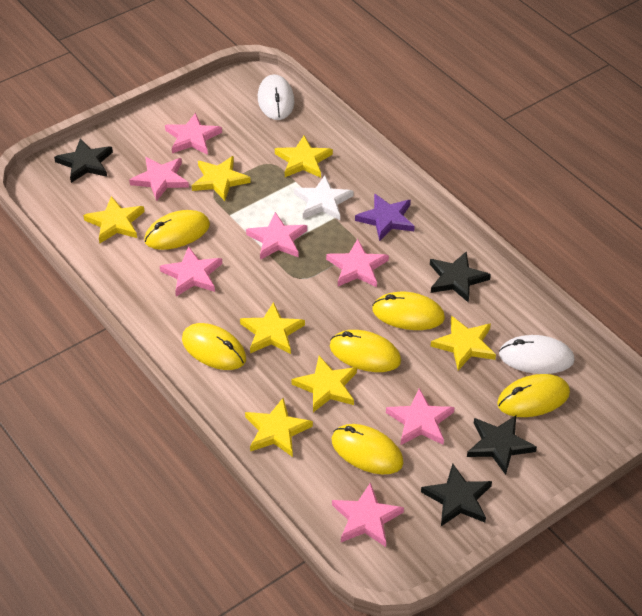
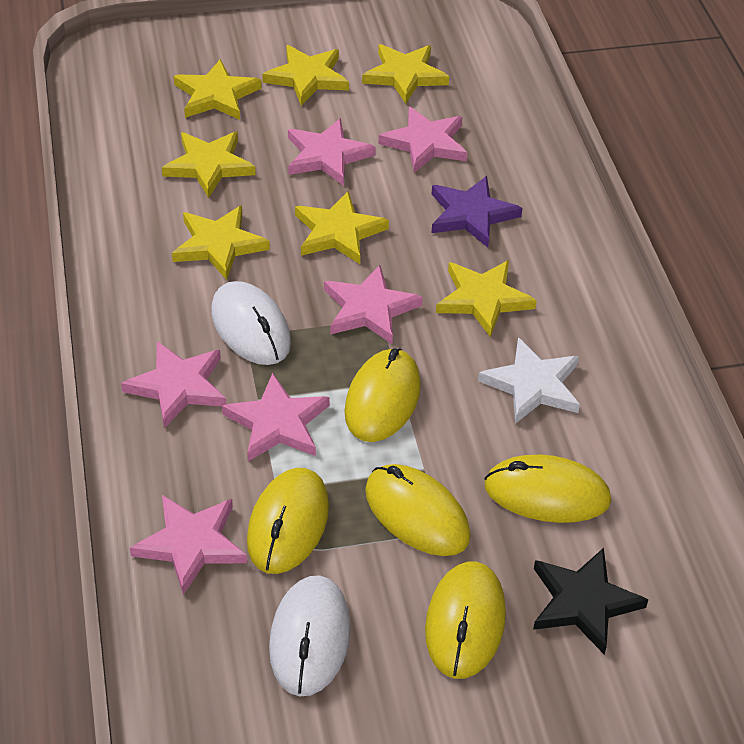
black star: 4 -> 1
pink star: 7 -> 6
yellow mouse: 6 -> 5

